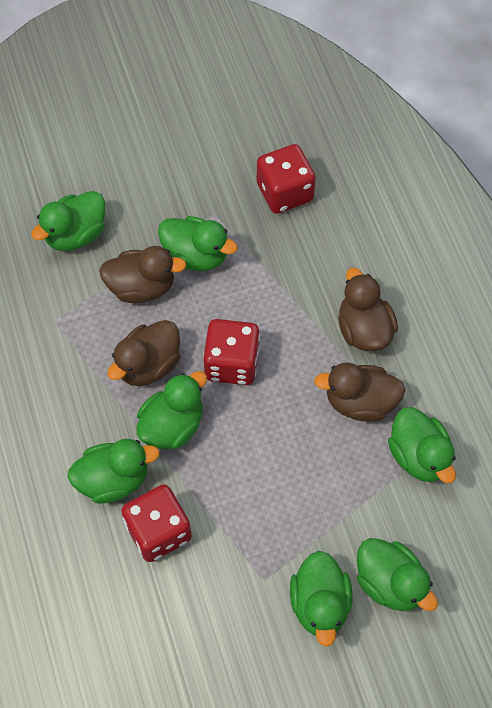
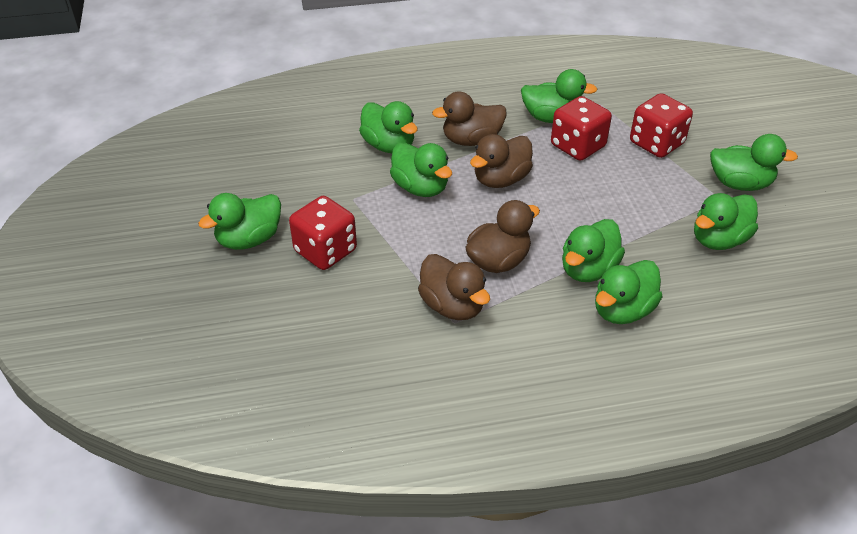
green duck: 7 -> 8

